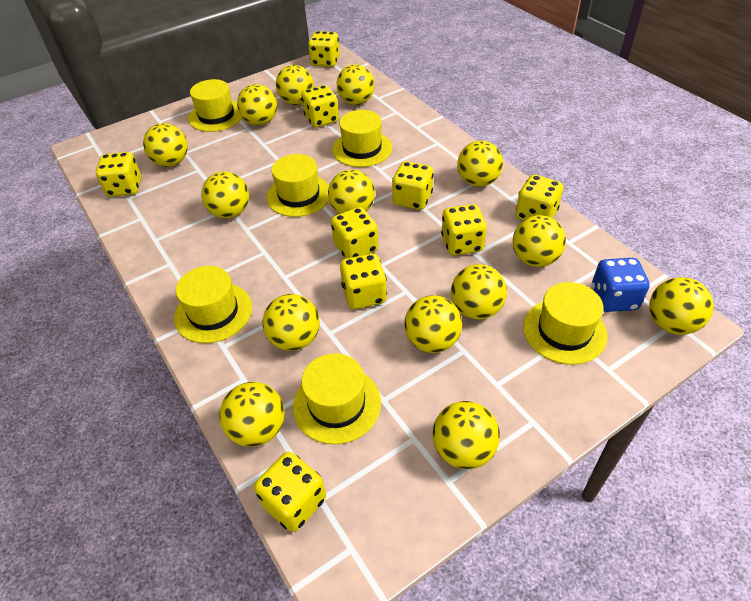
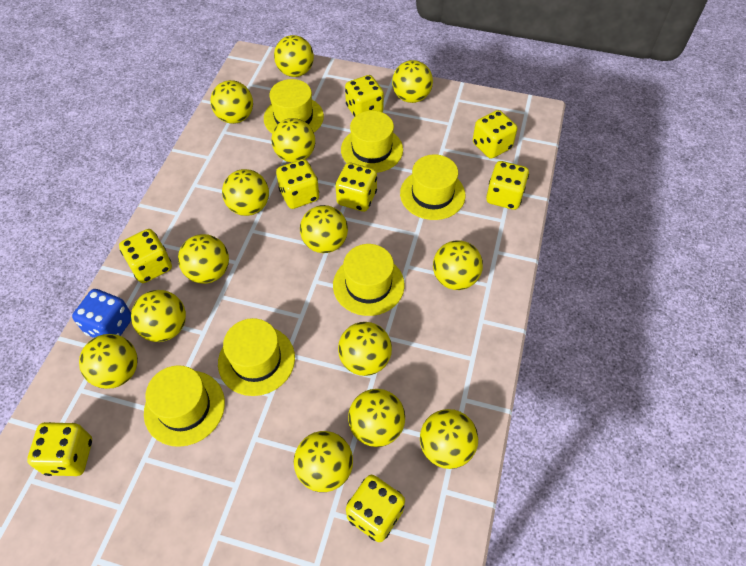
yellow dice: 9 -> 8

